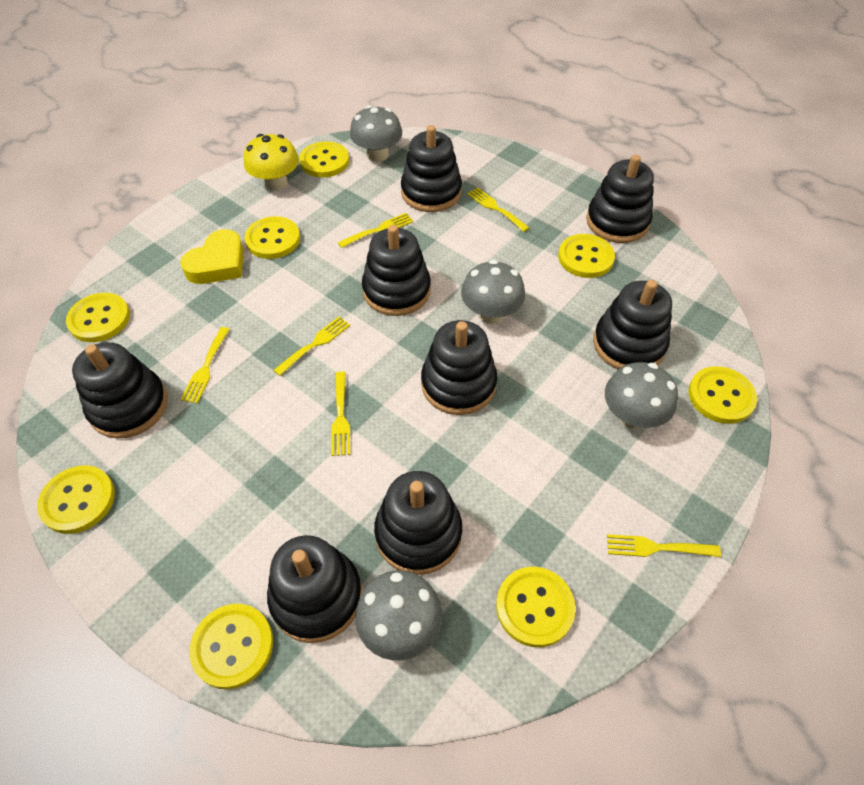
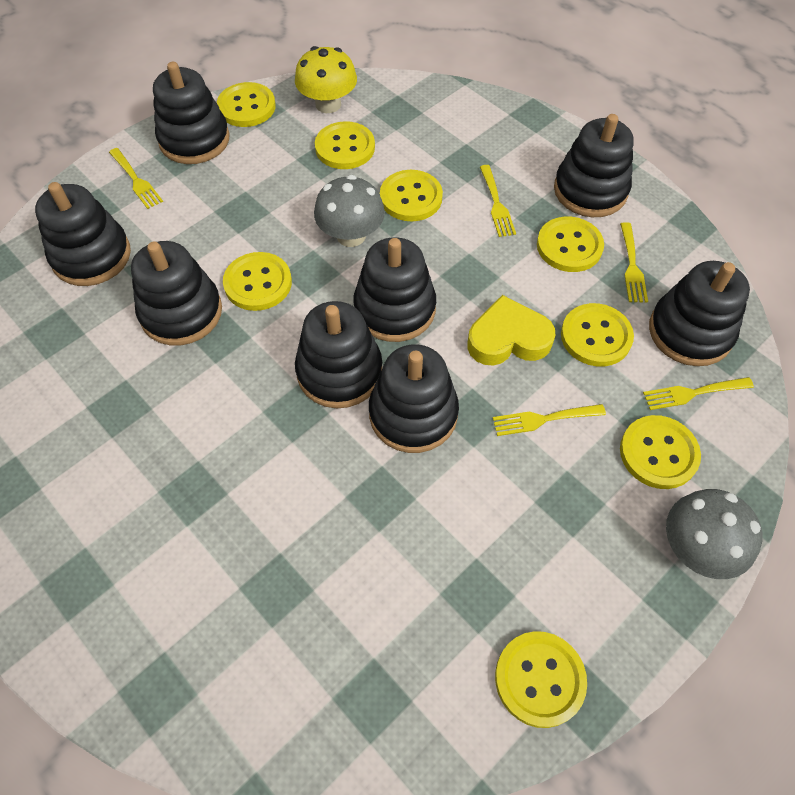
grey mushroom: 4 -> 2
yellow fork: 6 -> 5

